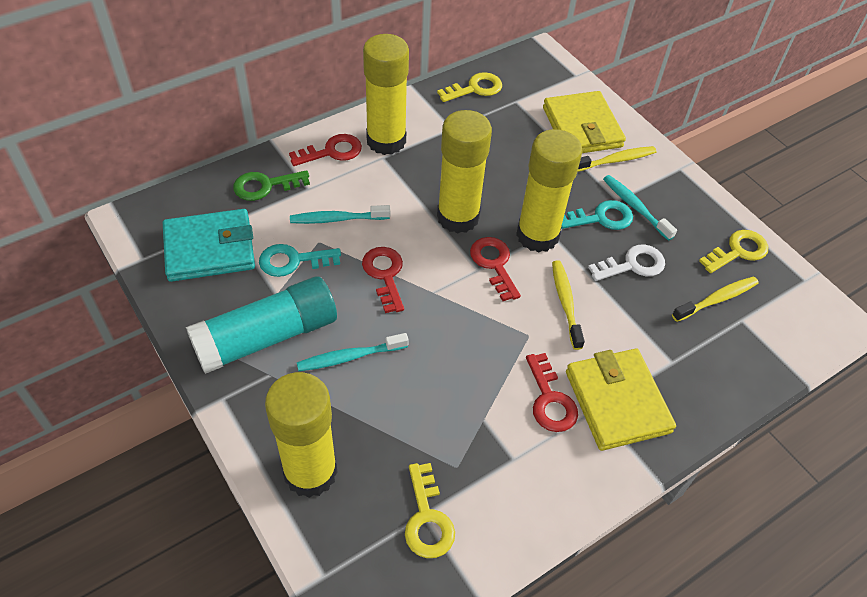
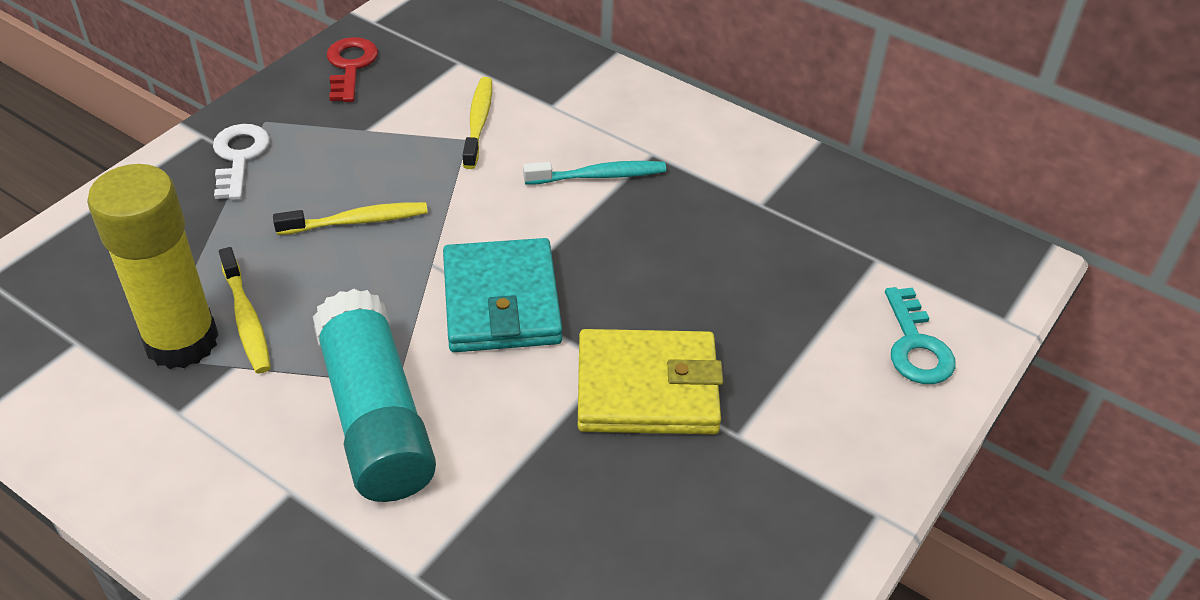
green key: 1 -> 0
red key: 4 -> 1
turquoise key: 2 -> 1
turquoise toothbrush: 3 -> 1
yellow glue stick: 4 -> 1
yellow key: 3 -> 0
yellow wallet: 2 -> 1

